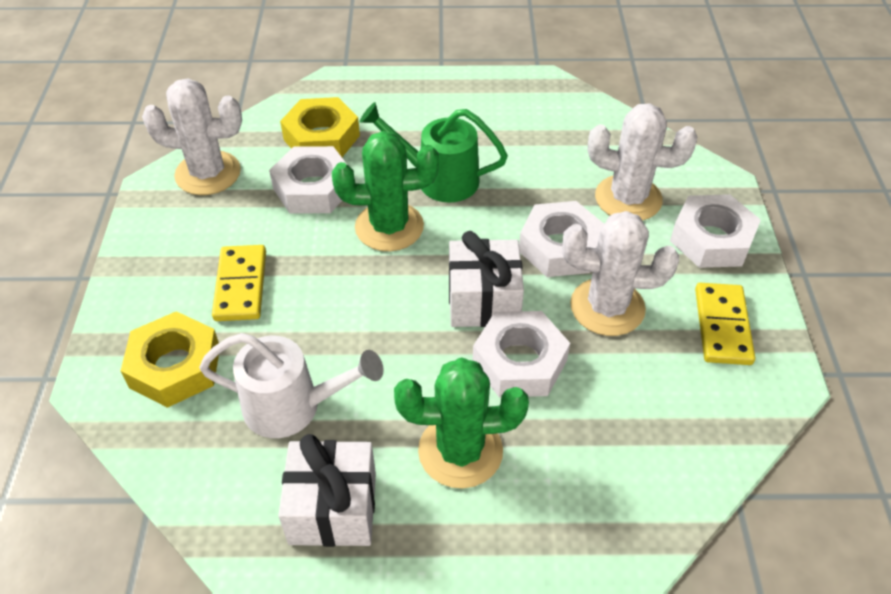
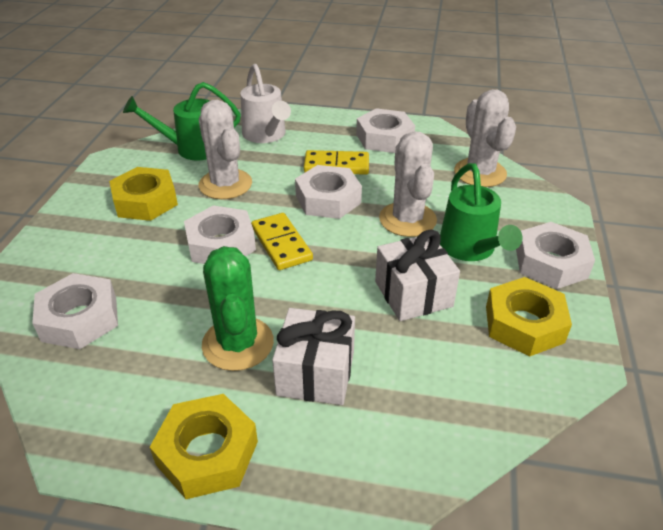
green cactus: 2 -> 1
green watering can: 1 -> 2
white nut: 4 -> 5
yellow nut: 2 -> 3

